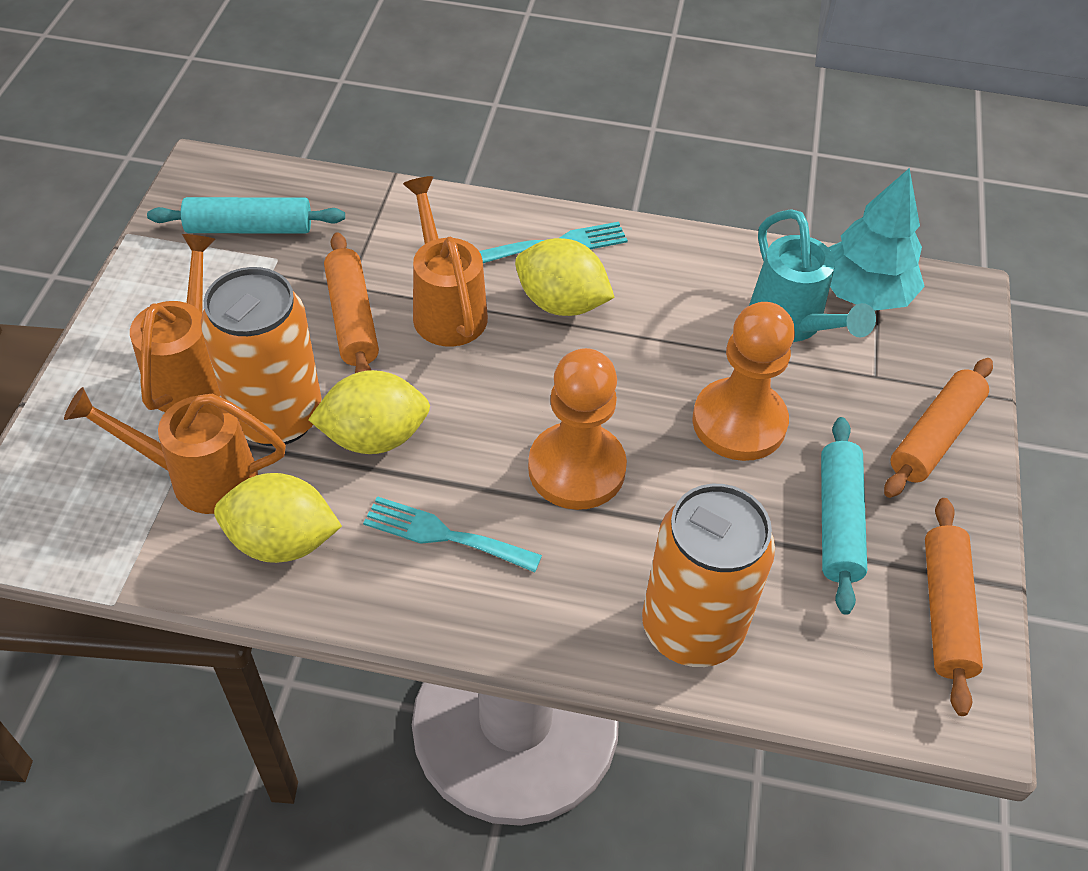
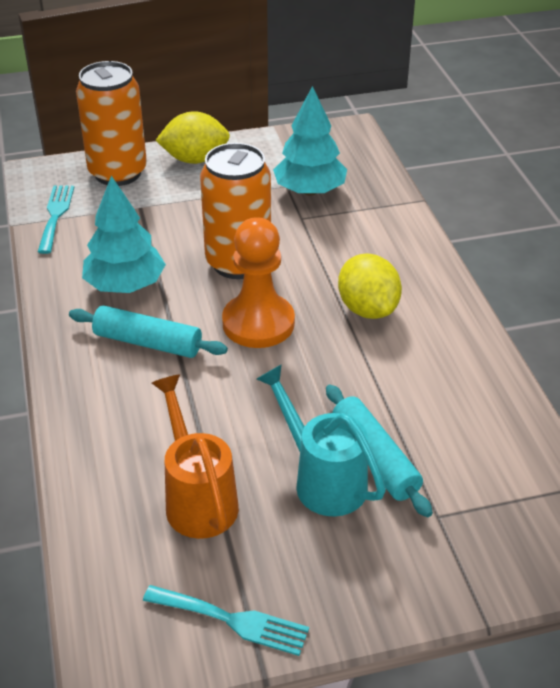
orange pawn: 2 -> 1
orange rolling pin: 3 -> 0
orange watering can: 3 -> 1
turquoise tree: 1 -> 2
yellow lemon: 3 -> 2

